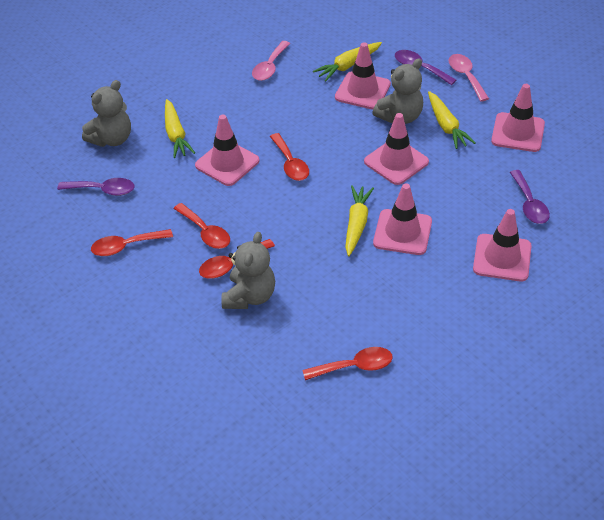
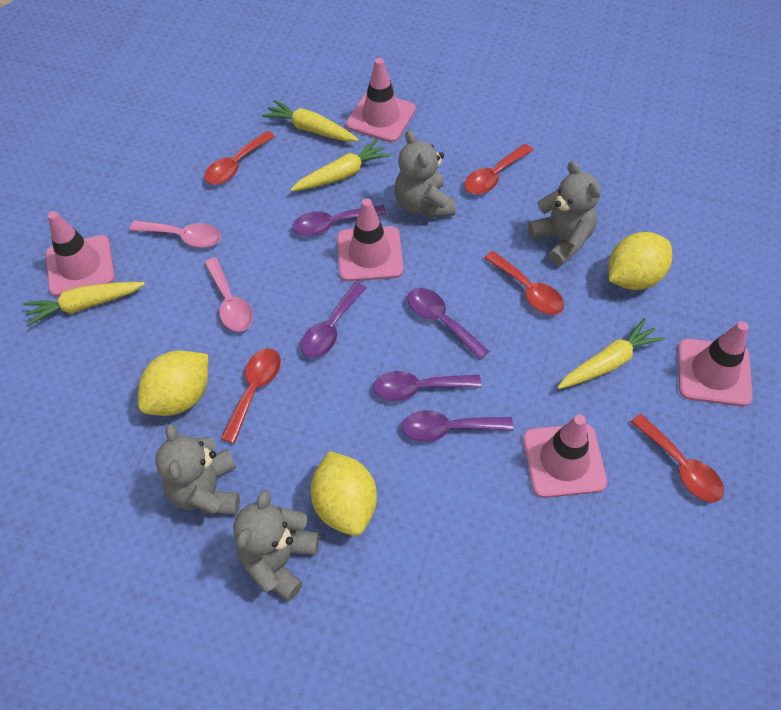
grey teddy bear: 3 -> 4
pink traffic cone: 6 -> 5
purple spoon: 3 -> 5
yellow lemon: 0 -> 3

